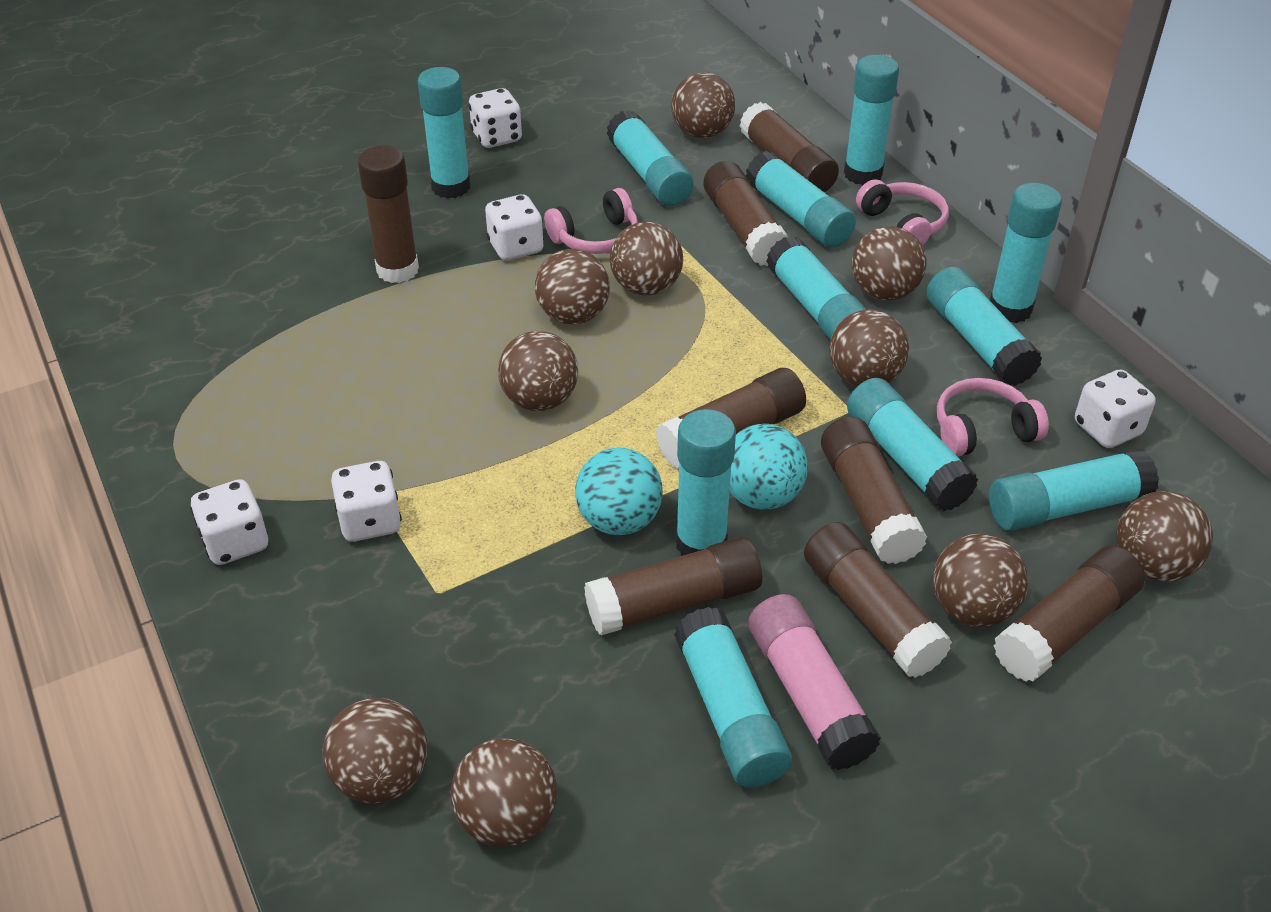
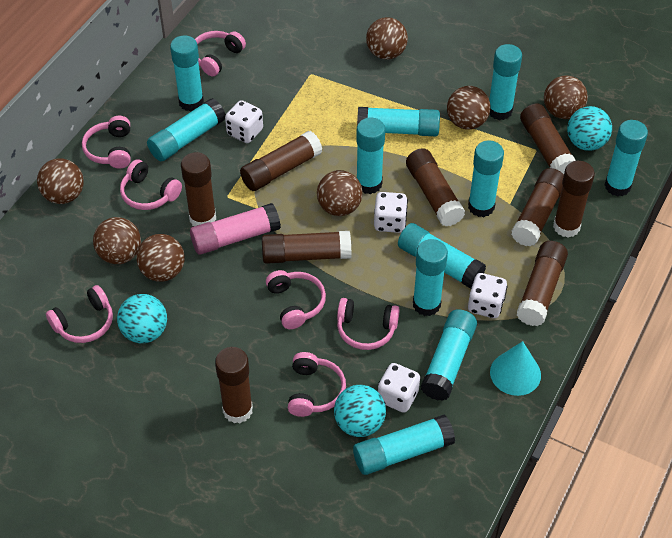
brown ball: 10 -> 7
brown glue stick: 8 -> 9
pink headphones: 3 -> 7
turquoise ball: 2 -> 3
turquoise cone: 0 -> 1
white dice: 5 -> 4

